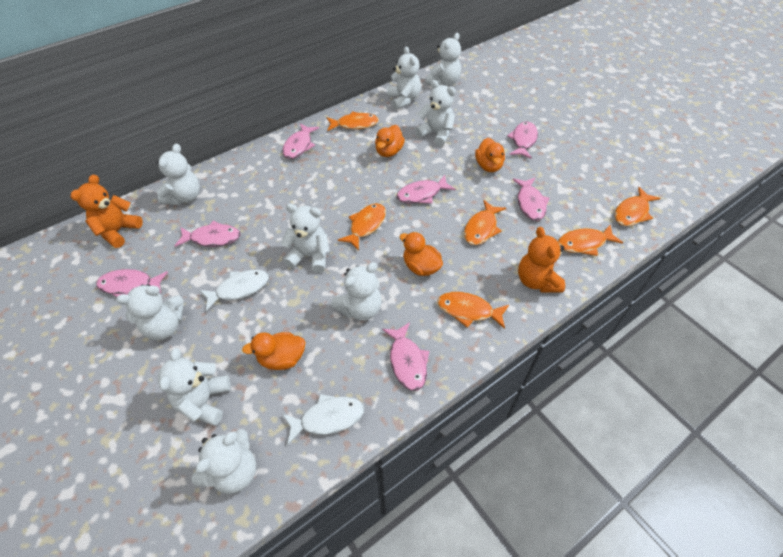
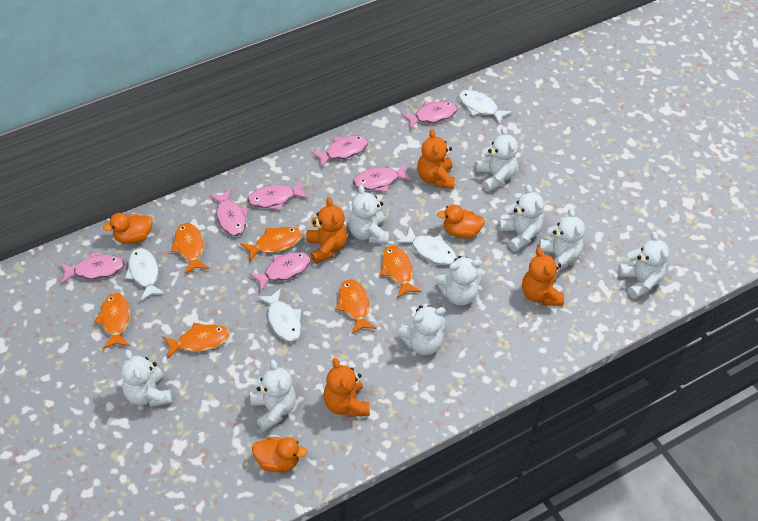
orange duck: 4 -> 3
orange teddy bear: 2 -> 4
white fish: 2 -> 4

